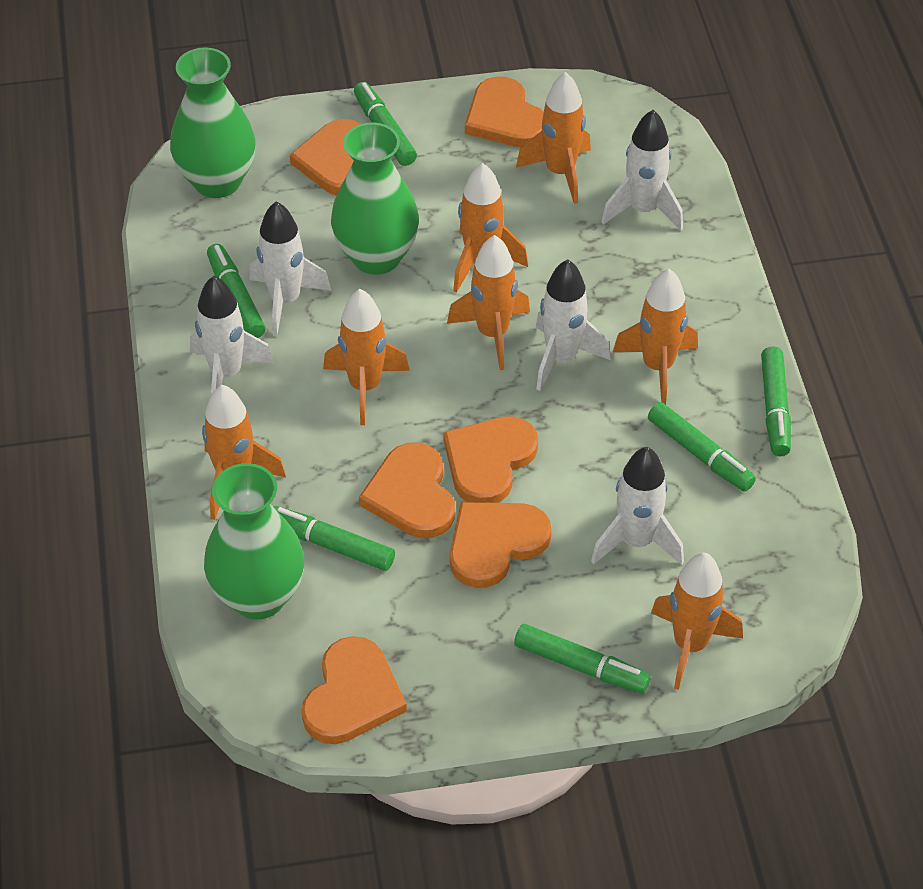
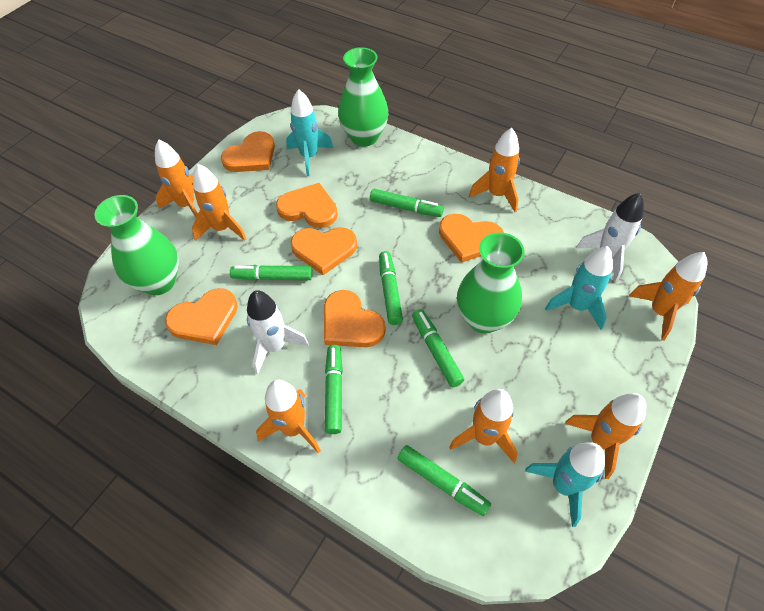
turquoise rocket: 0 -> 3
white rocket: 5 -> 2

